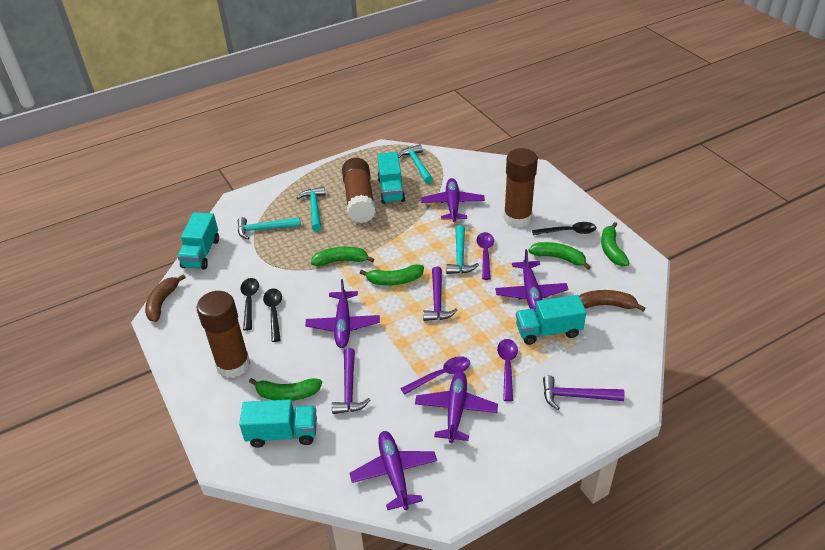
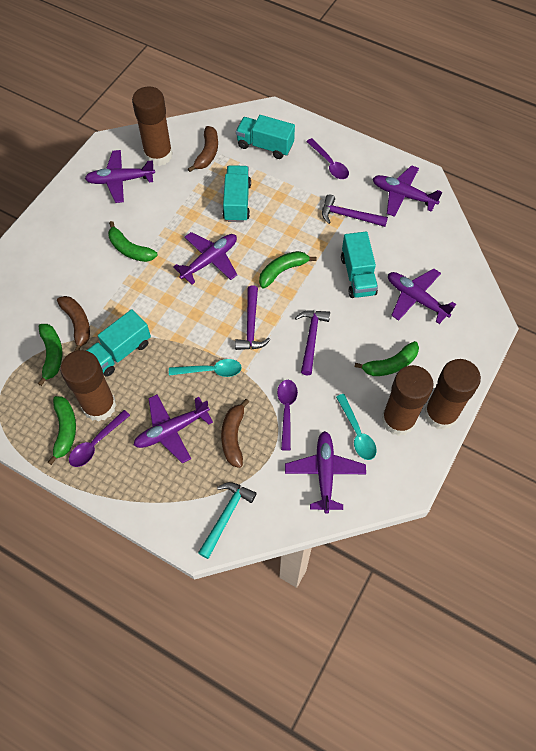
black spoon: 3 -> 0
brown banana: 2 -> 3
brown glue stick: 3 -> 4
purple plane: 5 -> 6
turquoise hammer: 4 -> 1
turquoise spoon: 0 -> 2

